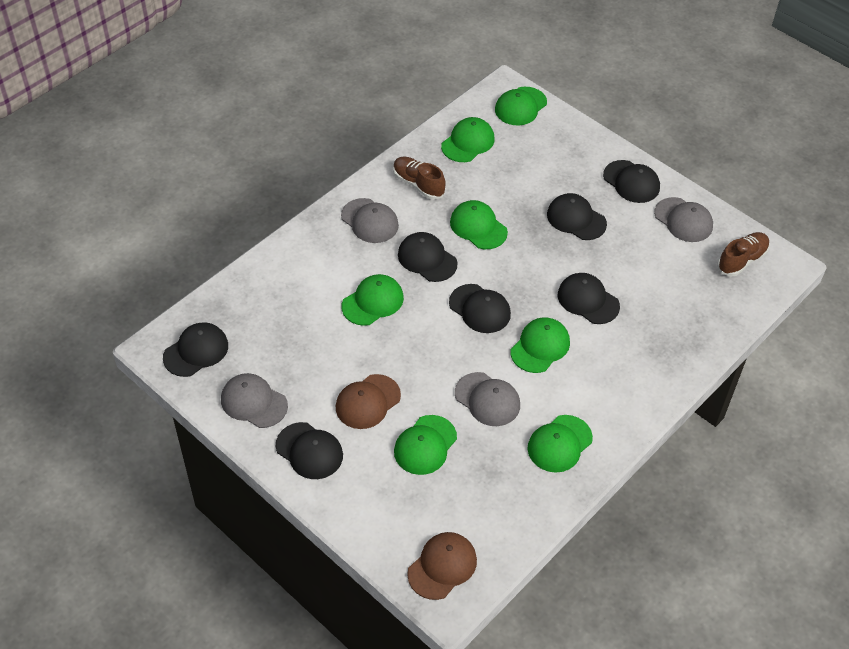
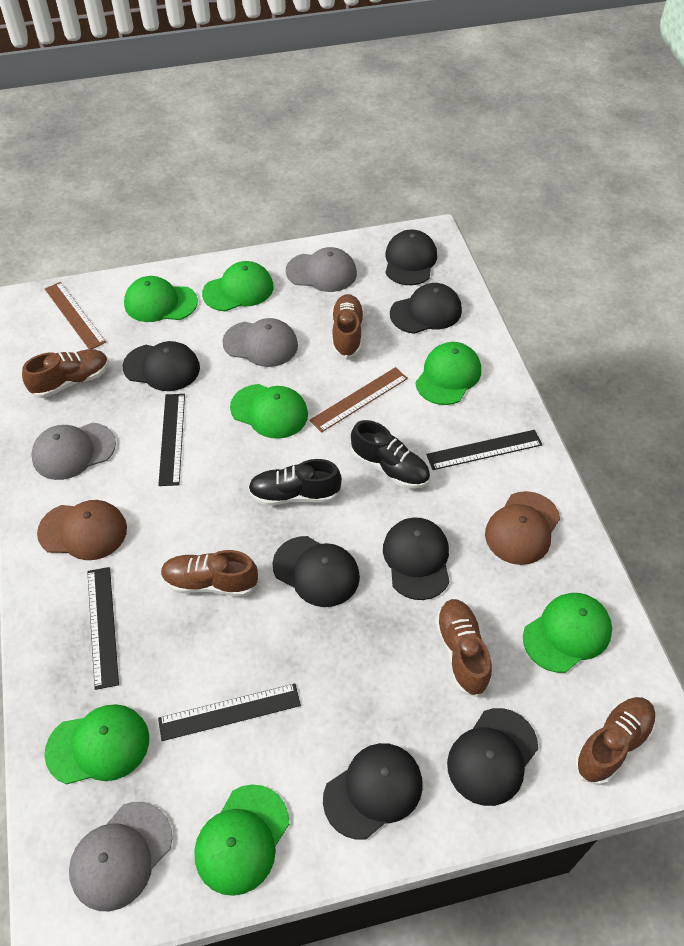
black ruler: 0 -> 4
black shoe: 0 -> 2
brown ruler: 0 -> 2
brown shoe: 2 -> 5

